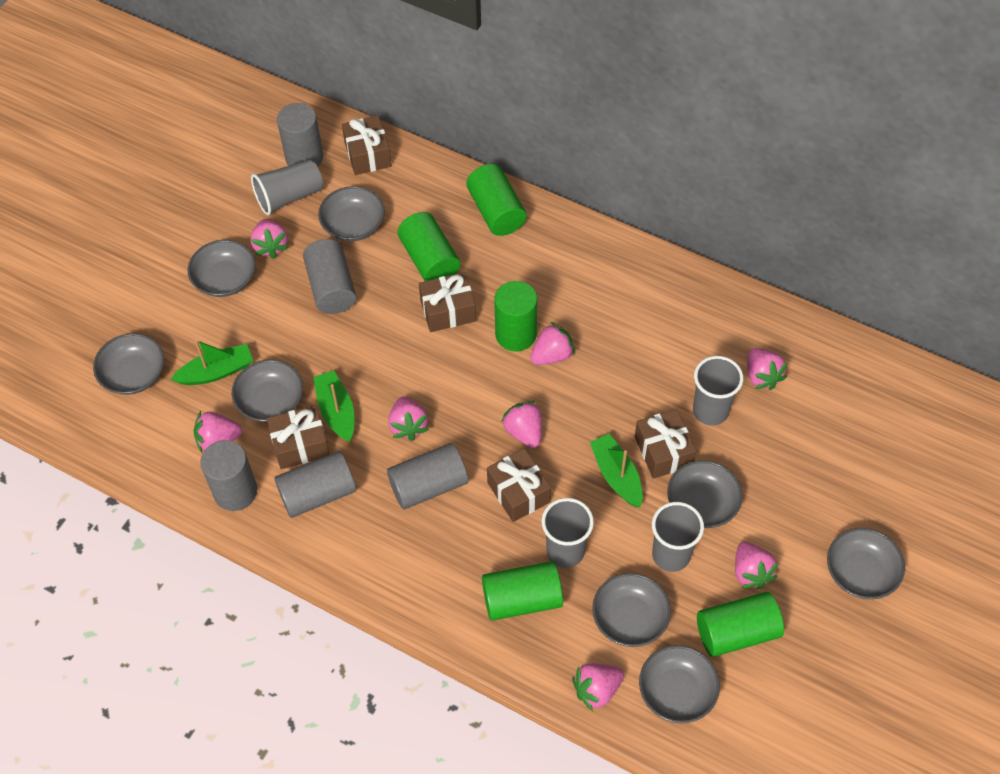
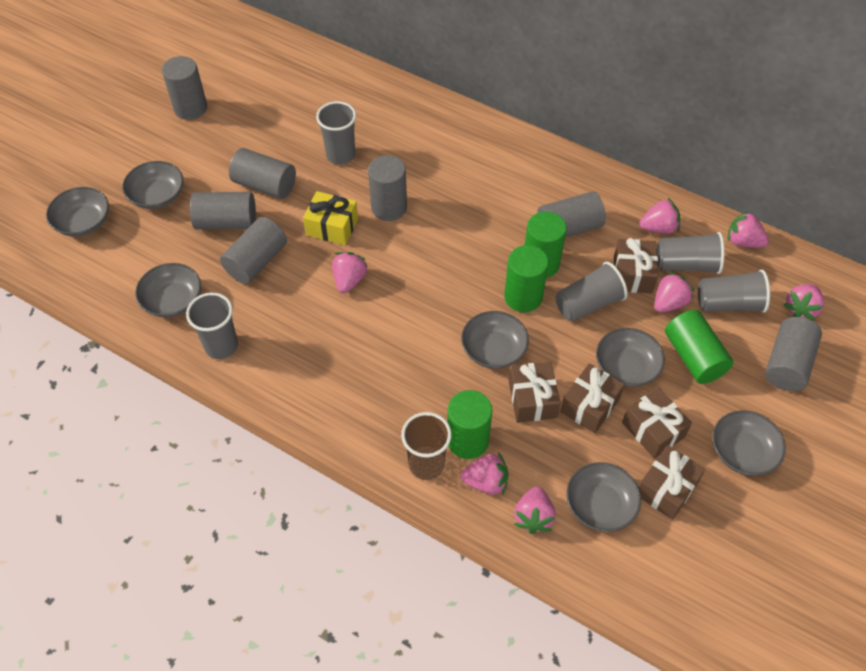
brown cup: 0 -> 1
green boat: 3 -> 0
green cylinder: 5 -> 4
grey bowl: 8 -> 7
grey cup: 4 -> 5
grey cylinder: 5 -> 7
pink strawberry: 8 -> 7
yellow gift: 0 -> 1

